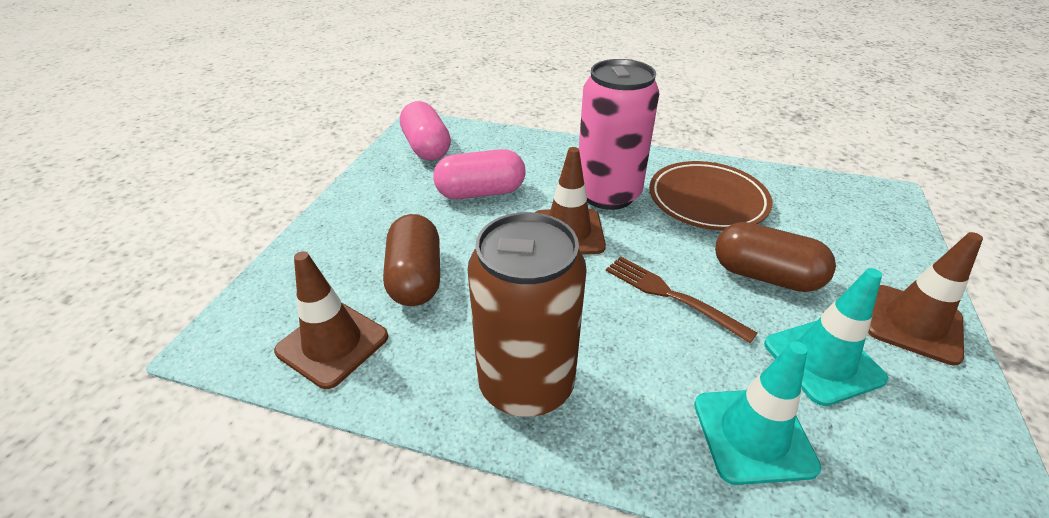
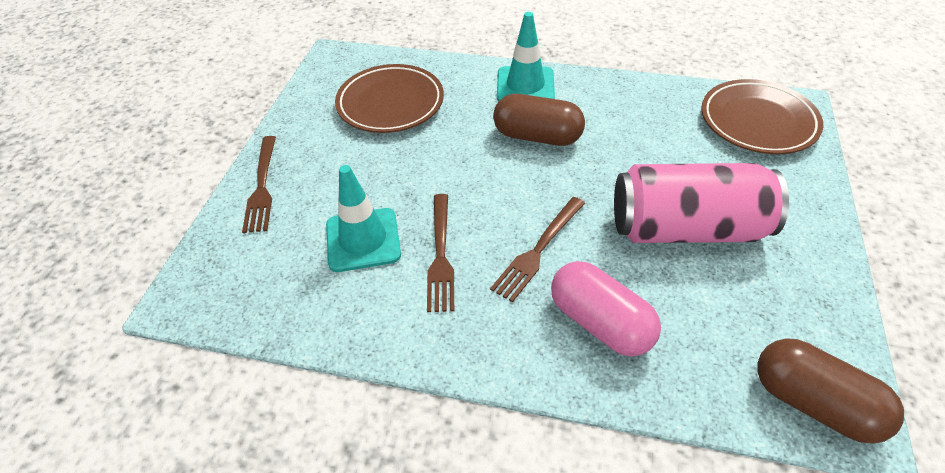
brown can: 1 -> 0
brown fork: 1 -> 3
brown plate: 1 -> 2
brown traffic cone: 3 -> 0
pink capsule: 2 -> 1

